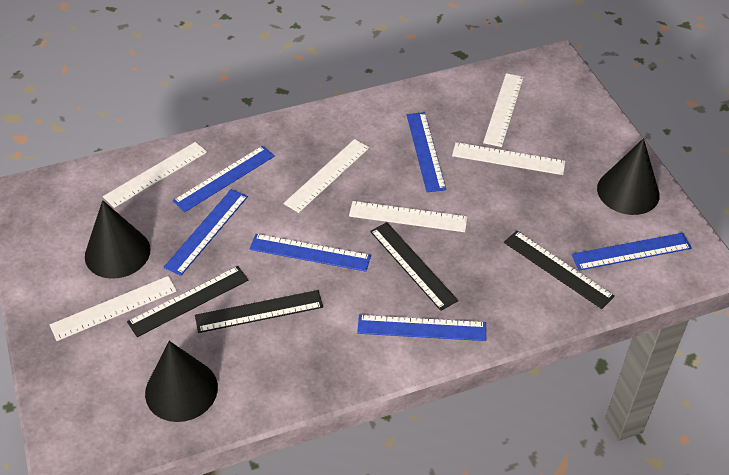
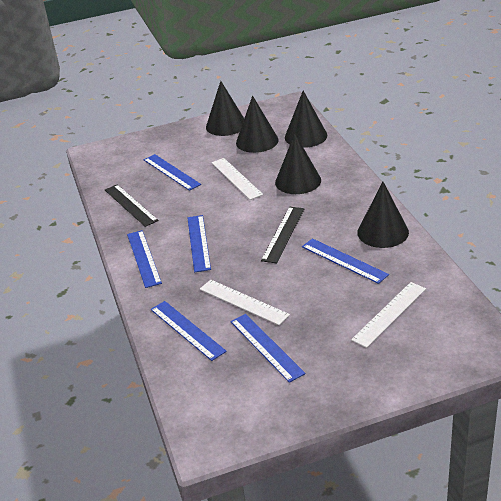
black cone: 3 -> 5
black ruler: 4 -> 2
white ruler: 6 -> 3

